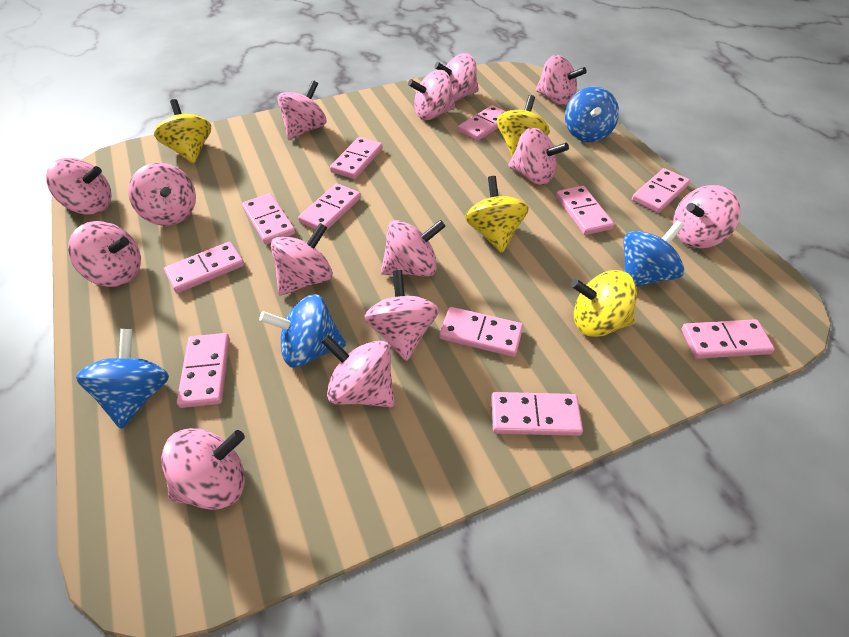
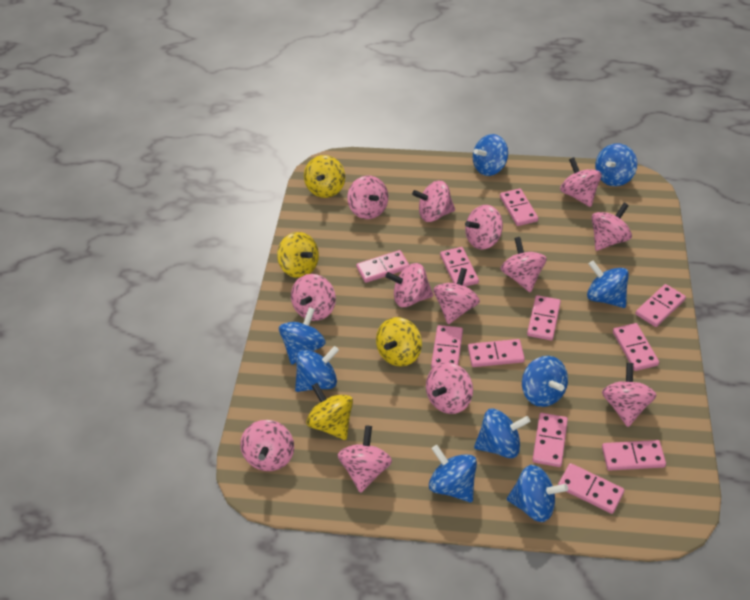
blue spinning top: 4 -> 9
pink spinning top: 14 -> 13

